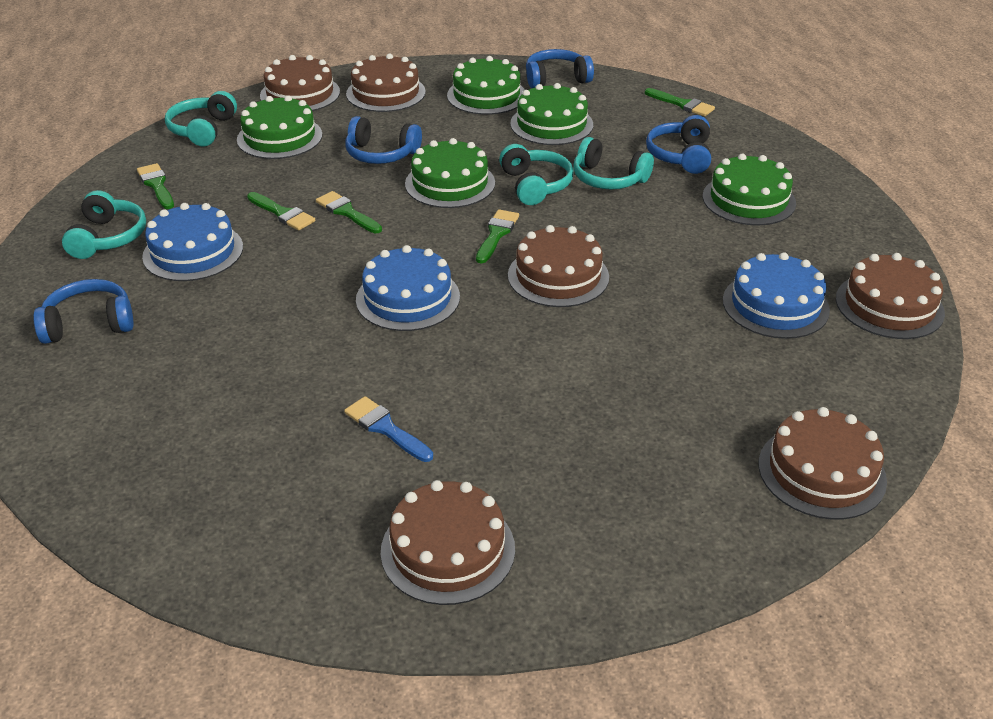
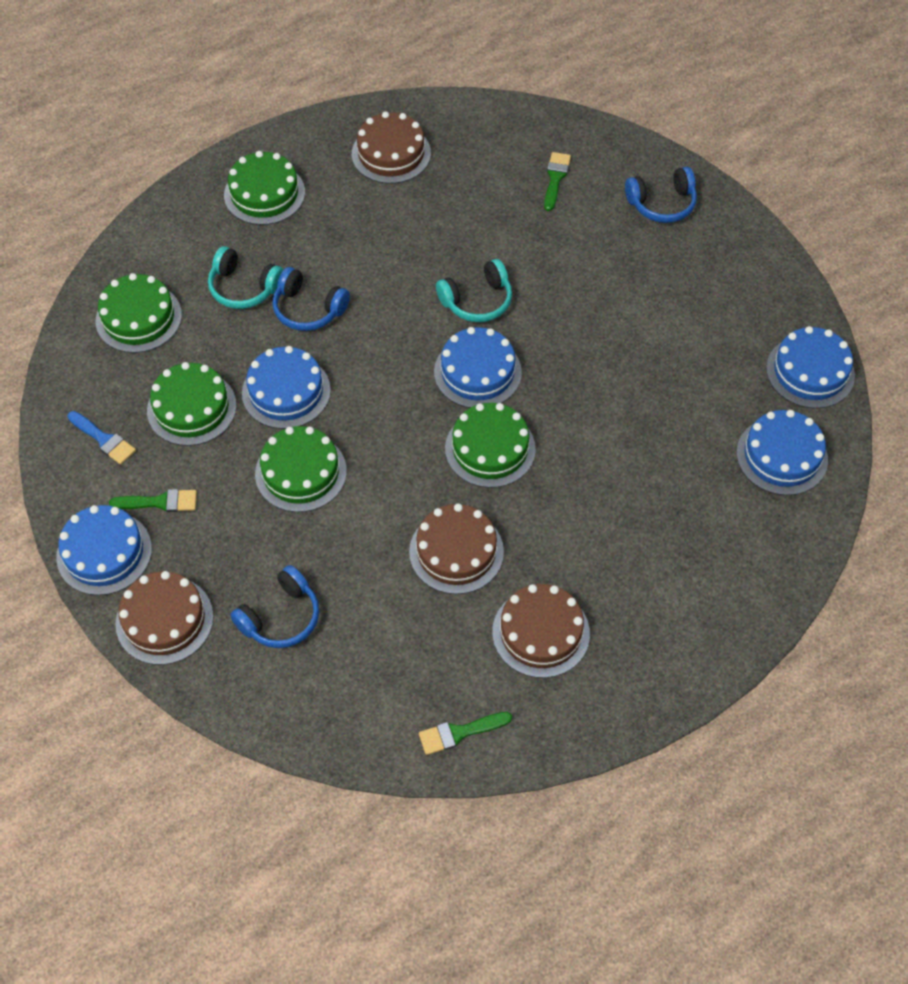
blue cake: 3 -> 5
blue headphones: 4 -> 3
brown cake: 6 -> 4
green brush: 5 -> 3
turquoise headphones: 4 -> 2

